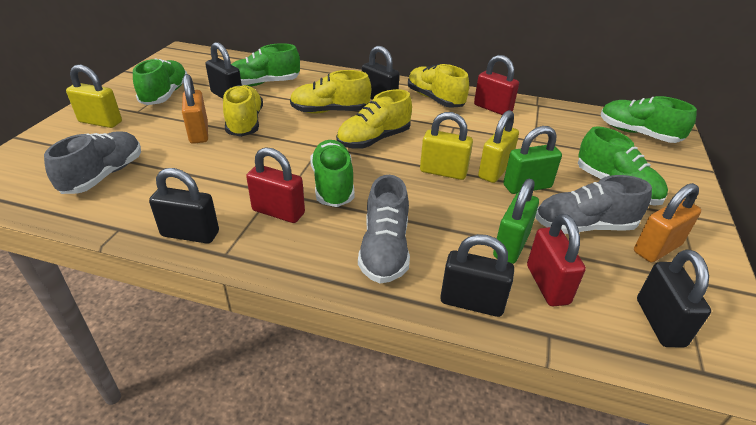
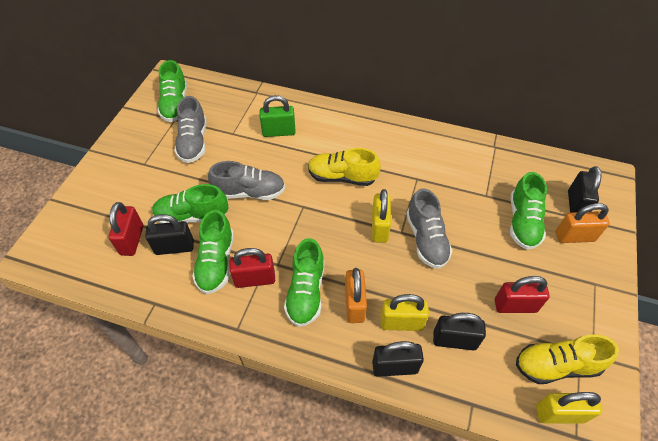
black padlock: 5 -> 4
green padlock: 2 -> 1
yellow shoe: 4 -> 2

